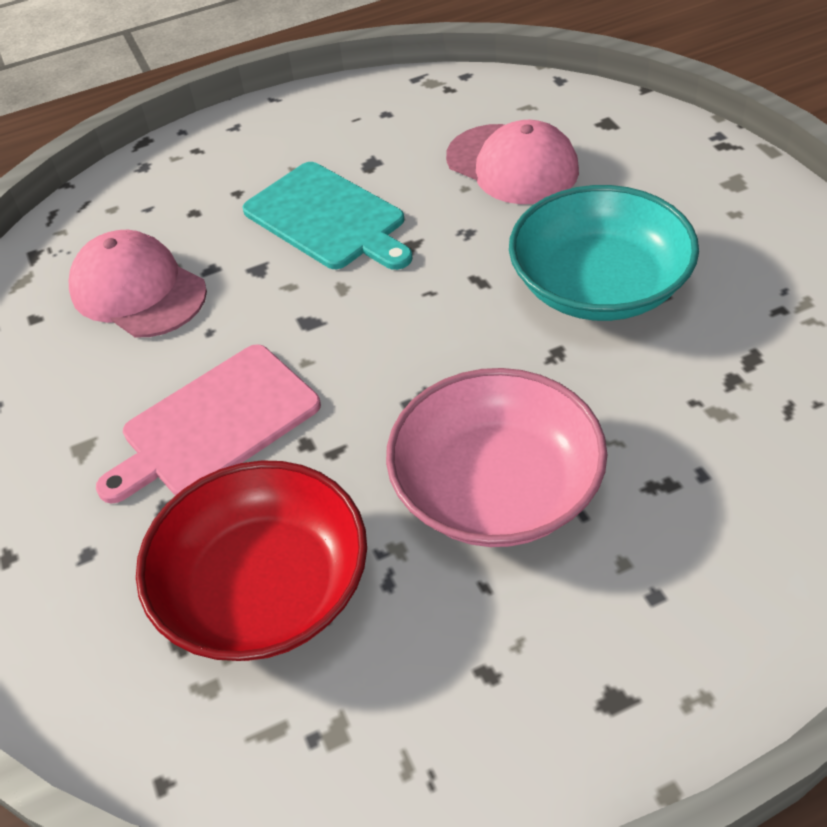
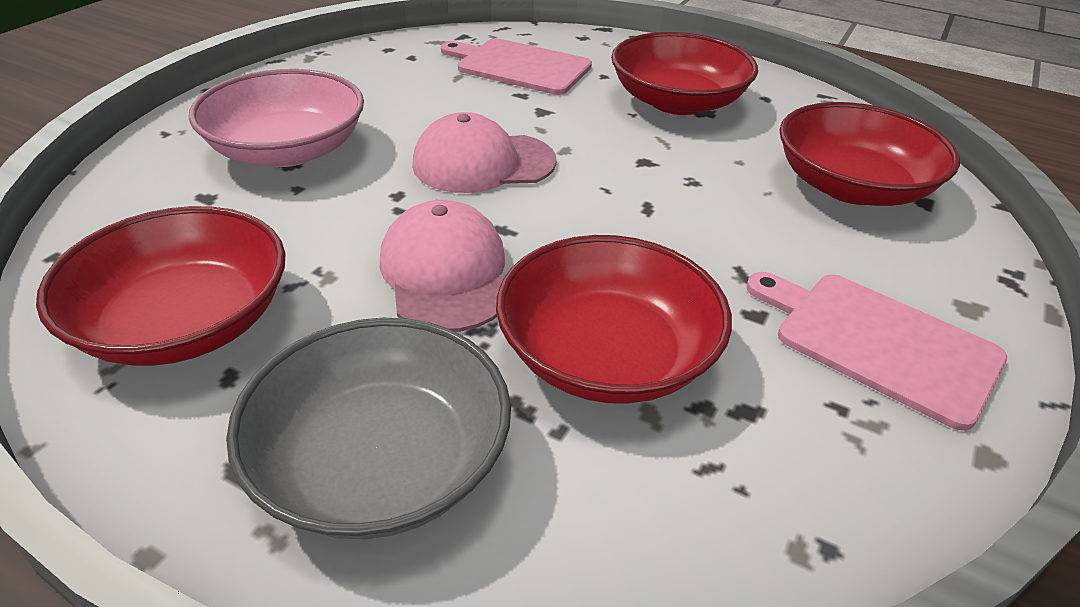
grey bowl: 0 -> 1
pink cutting board: 1 -> 2
red bowl: 1 -> 4
turquoise bowl: 1 -> 0
turquoise cutting board: 1 -> 0

